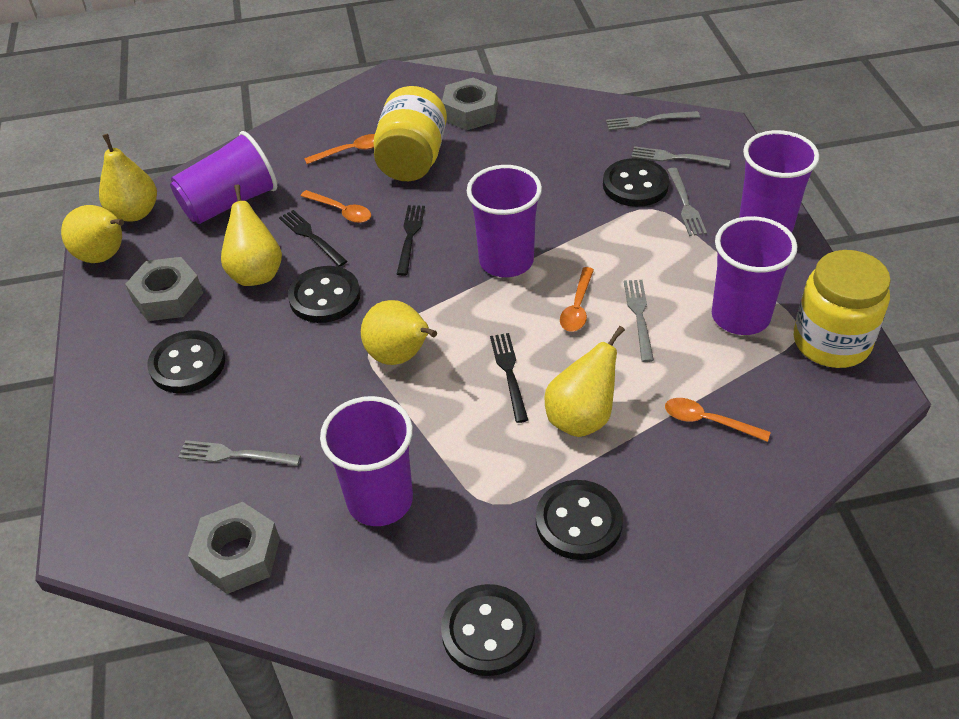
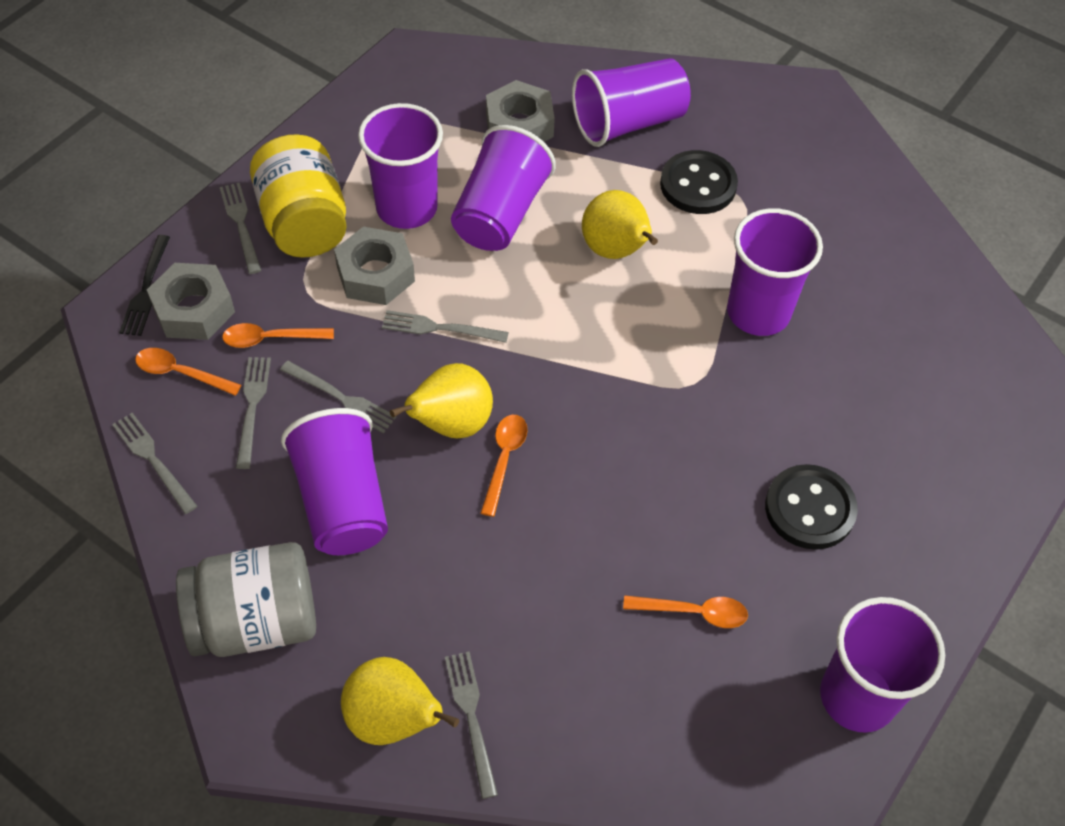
black button: 5 -> 2
black fork: 3 -> 1
grey fork: 5 -> 6
grey jar: 0 -> 1
purple cup: 5 -> 6
yellow jar: 2 -> 1
yellow pear: 5 -> 3

